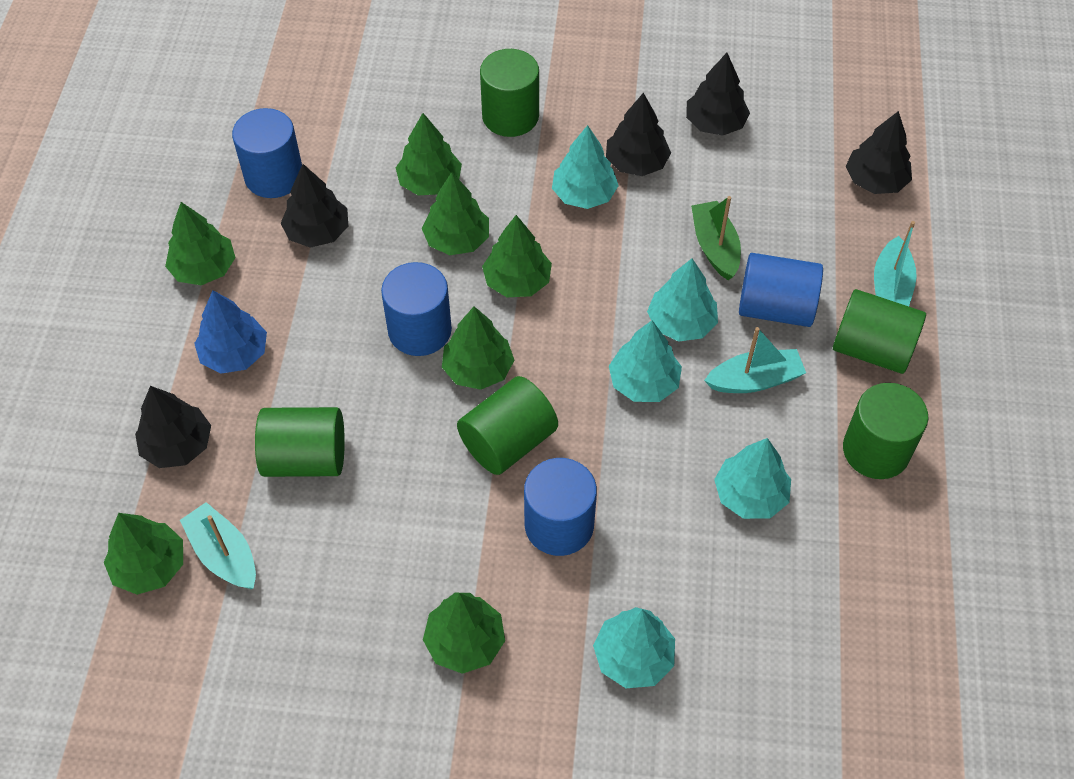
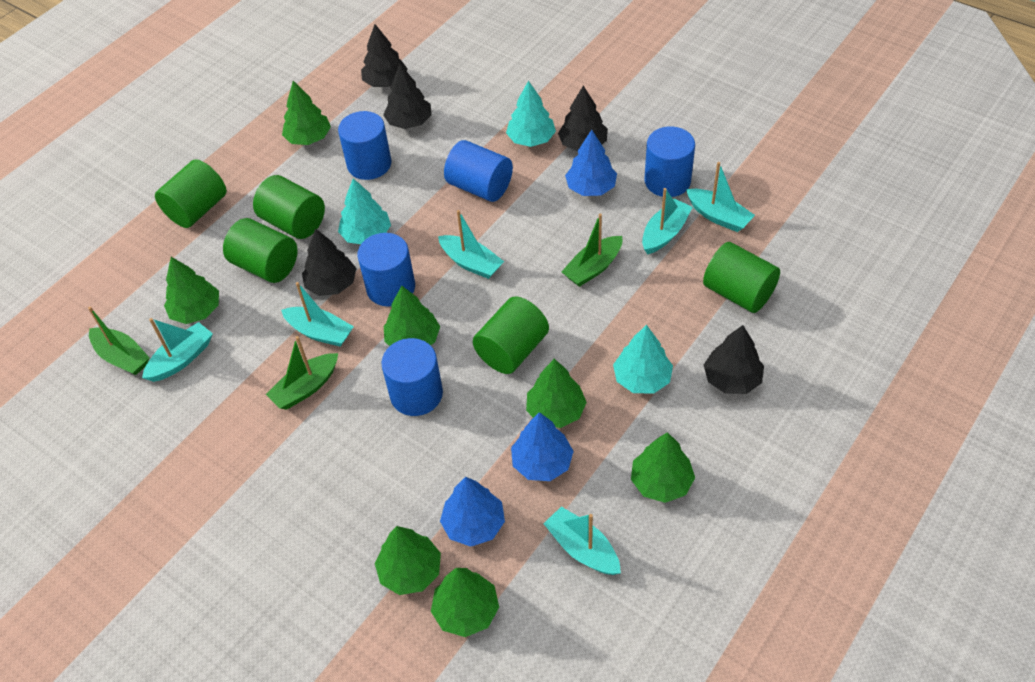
blue cylinder: 4 -> 5
blue tree: 1 -> 3
green boat: 1 -> 3
turquoise boat: 3 -> 6
turquoise tree: 5 -> 3

